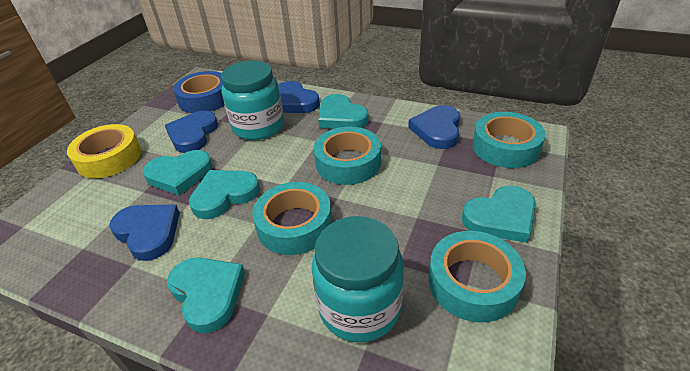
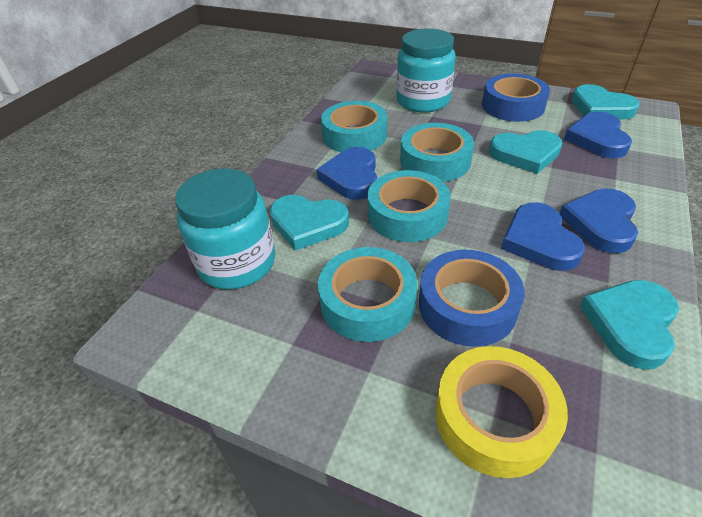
blue tape: 1 -> 2
turquoise heart: 5 -> 4

